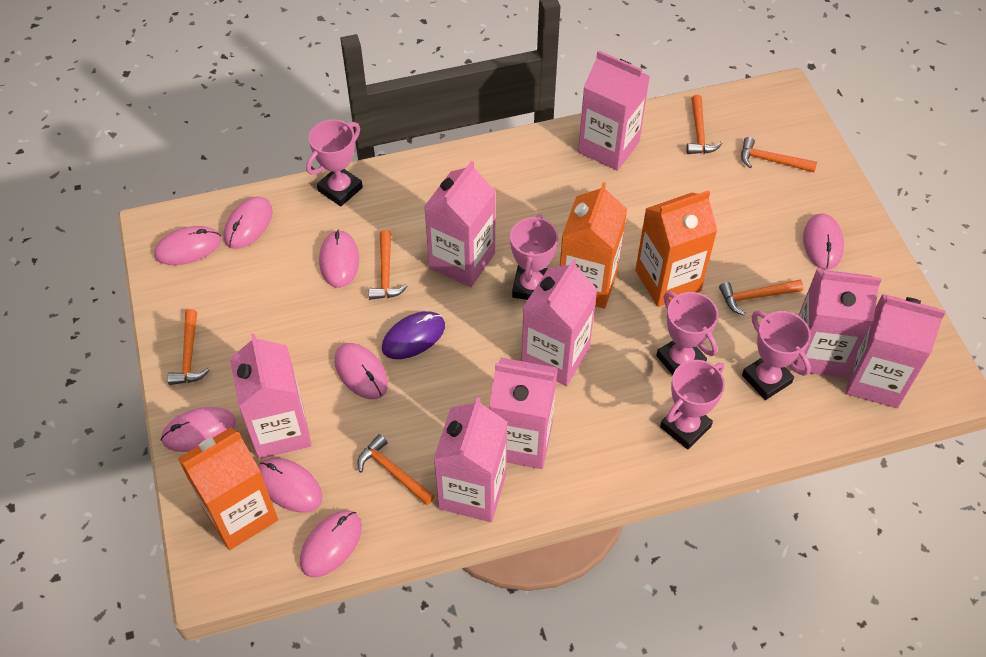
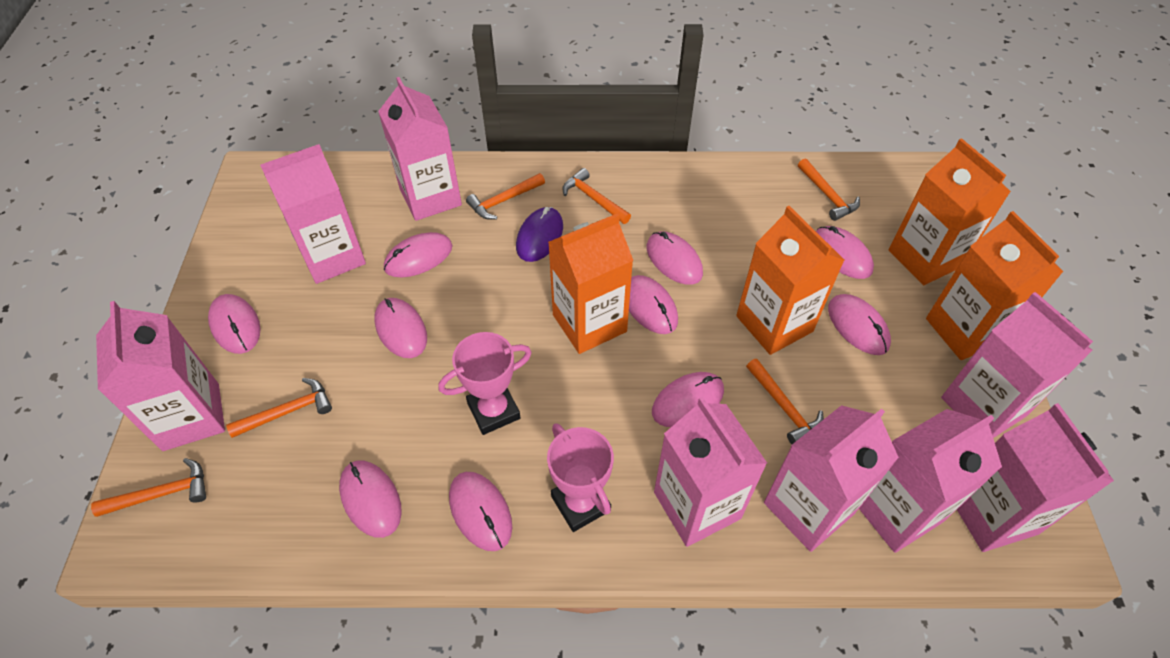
orange carton: 3 -> 4
pink mouse: 8 -> 10
pink trophy: 5 -> 2

